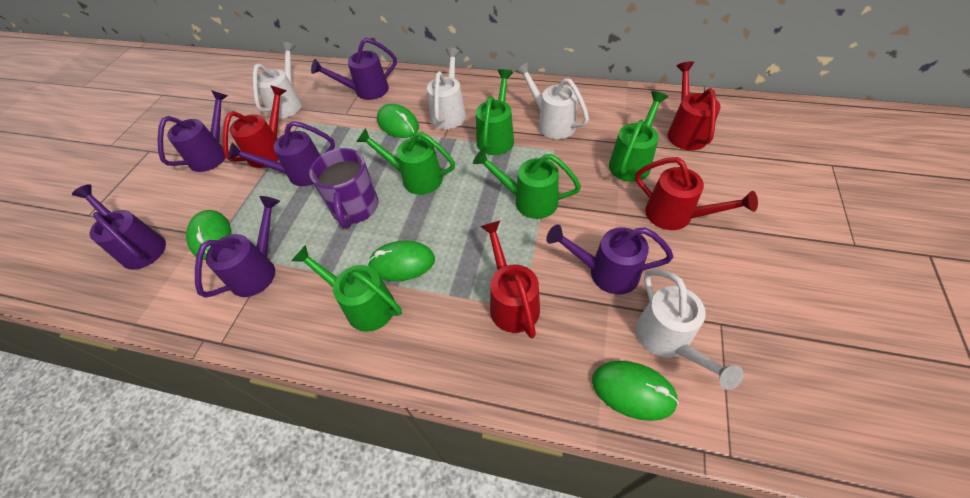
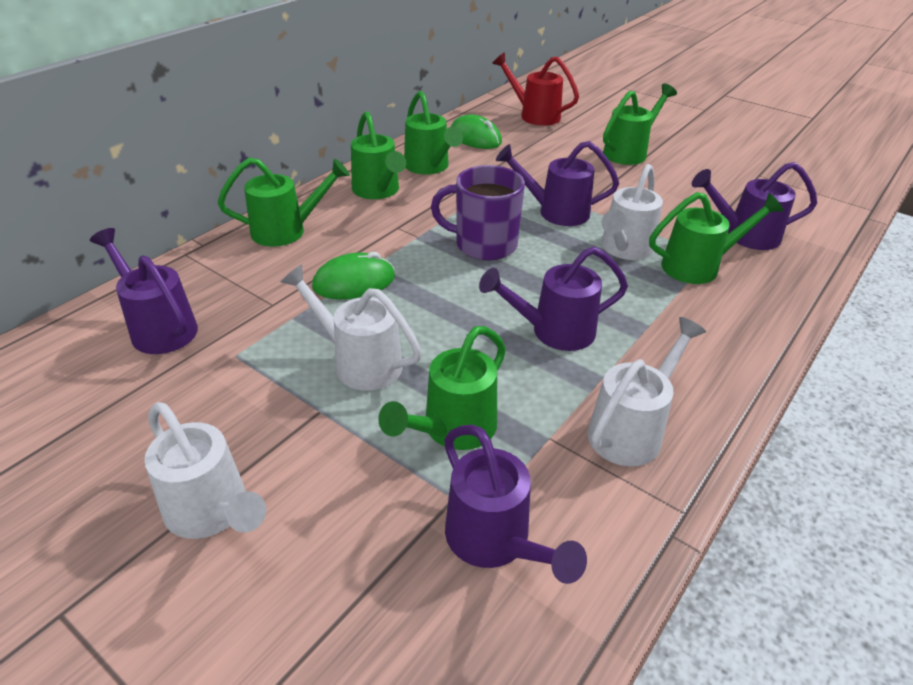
green mouse: 4 -> 2
green watering can: 5 -> 6
purple watering can: 6 -> 5
red watering can: 4 -> 1

